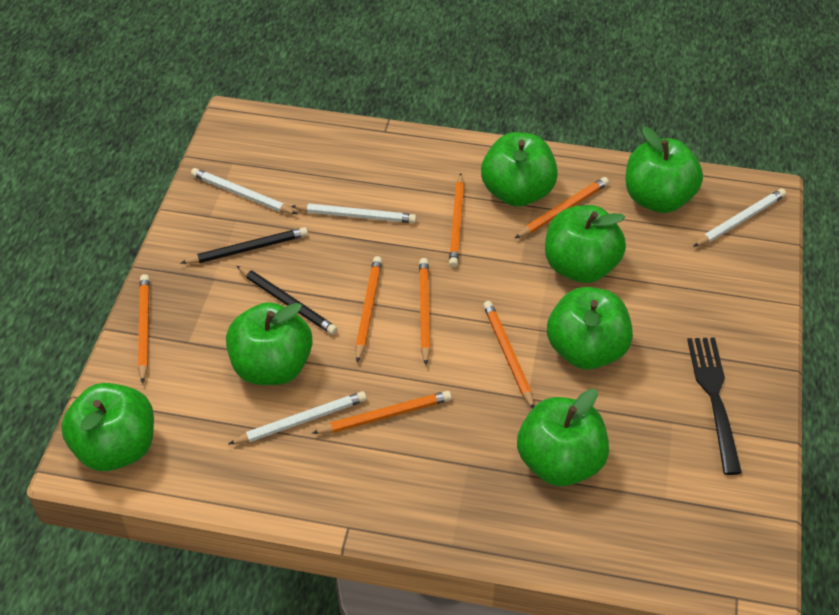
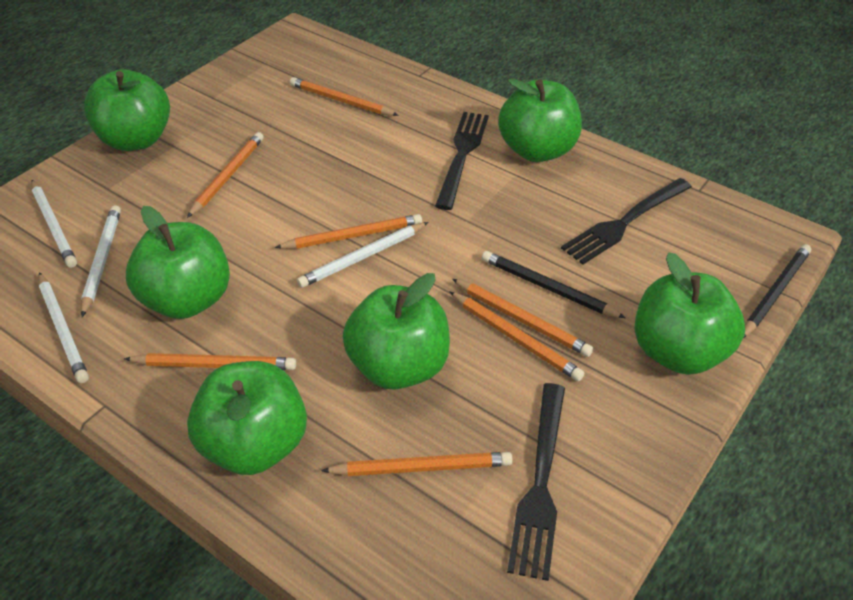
black fork: 1 -> 3
green apple: 7 -> 6

